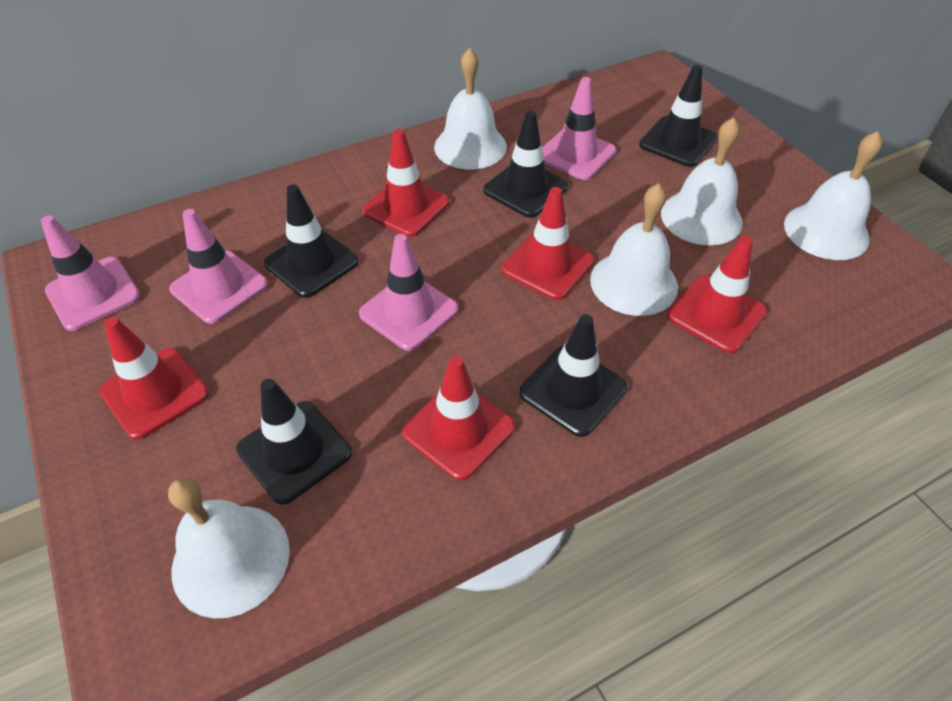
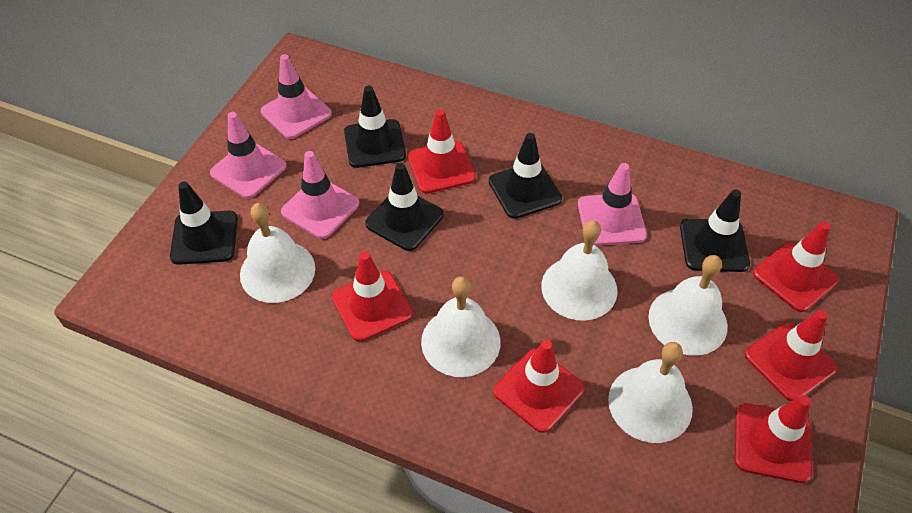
red traffic cone: 5 -> 6

